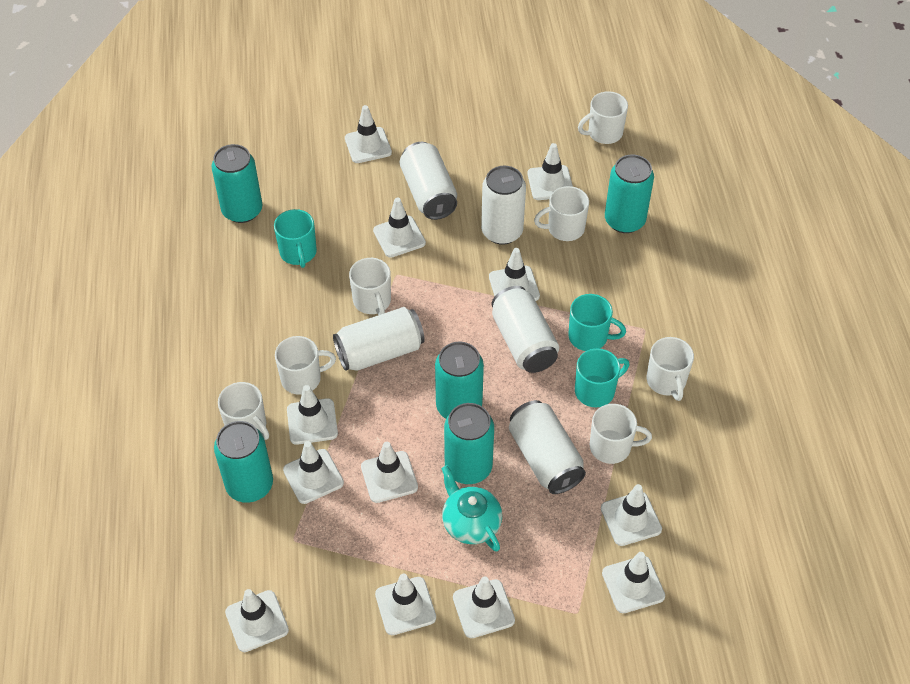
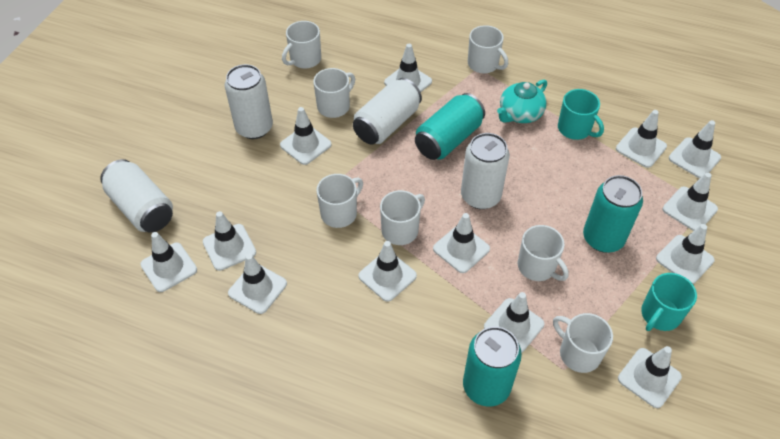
turquoise can: 5 -> 3
turquoise mug: 3 -> 2
white can: 5 -> 4
white traffic cone: 12 -> 13

